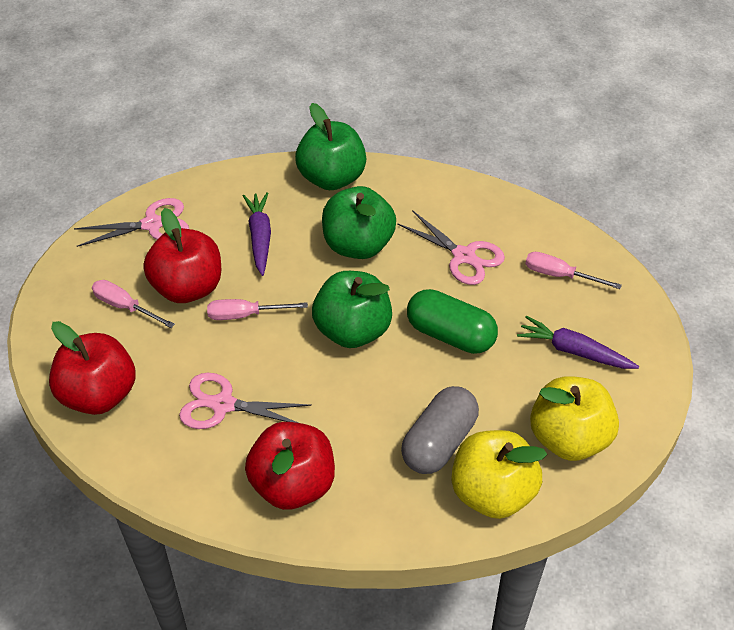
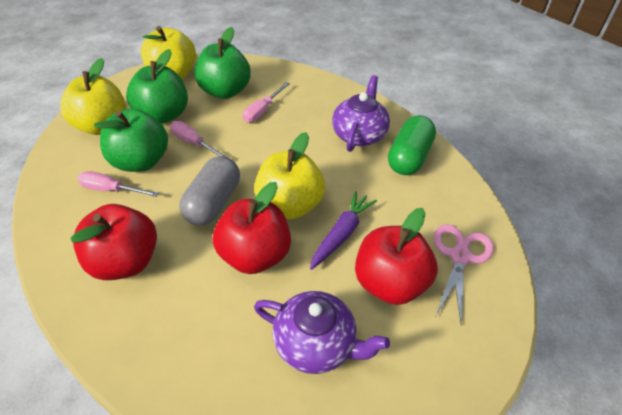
pink scissors: 3 -> 1
purple carrot: 2 -> 1
purple teapot: 0 -> 2
yellow apple: 2 -> 3

